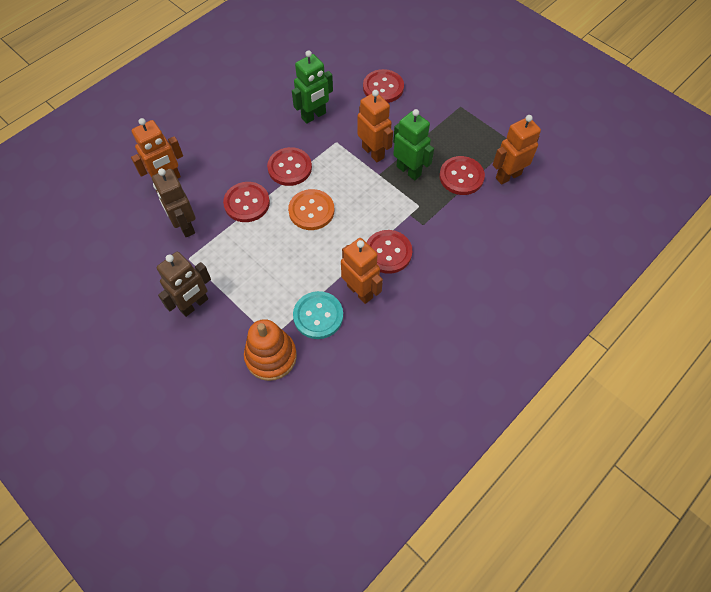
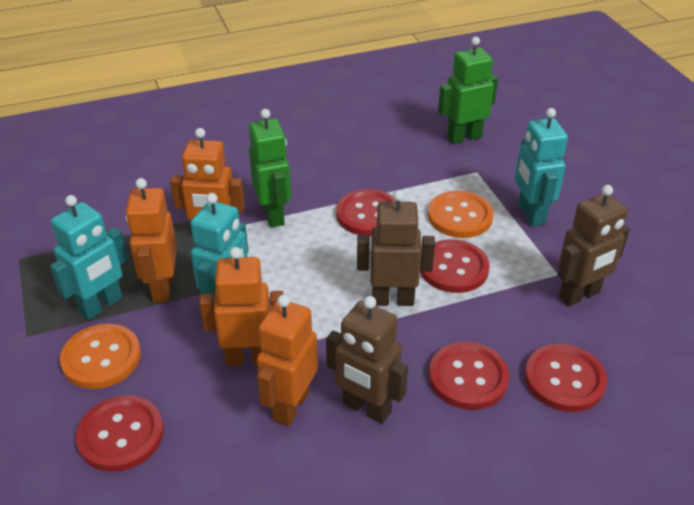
brown robot: 2 -> 3
orange button: 1 -> 2
orange stacking toy: 1 -> 0
turquoise button: 1 -> 0
turquoise robot: 0 -> 3

